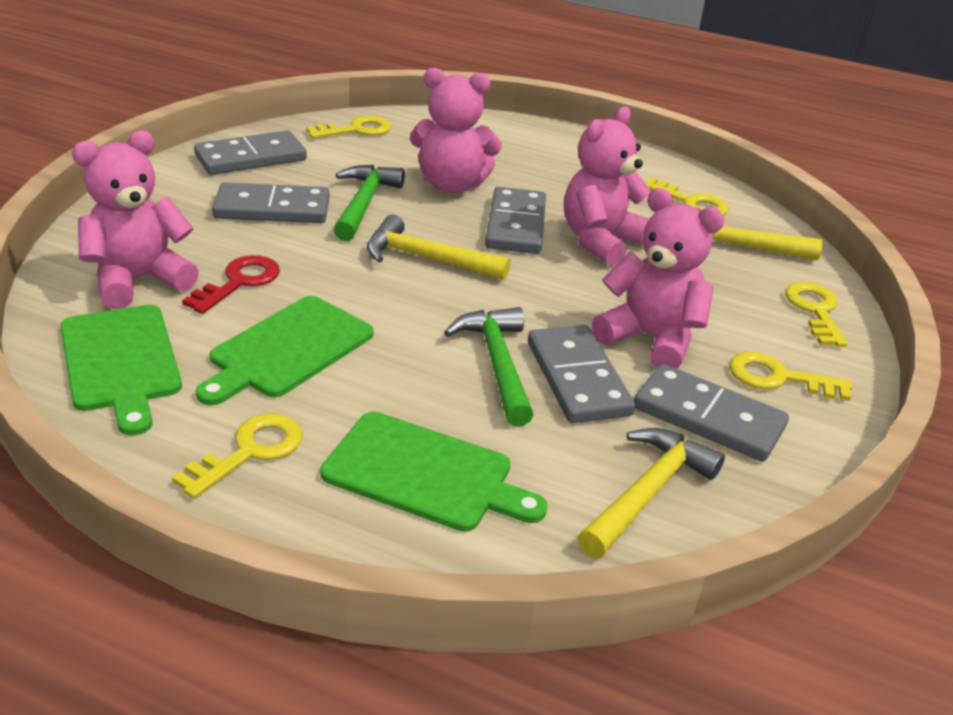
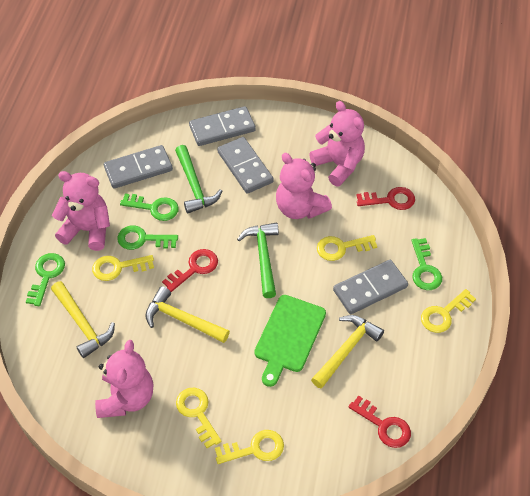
green cutting board: 3 -> 1
green key: 0 -> 4
grey domino: 5 -> 4
red key: 1 -> 3

